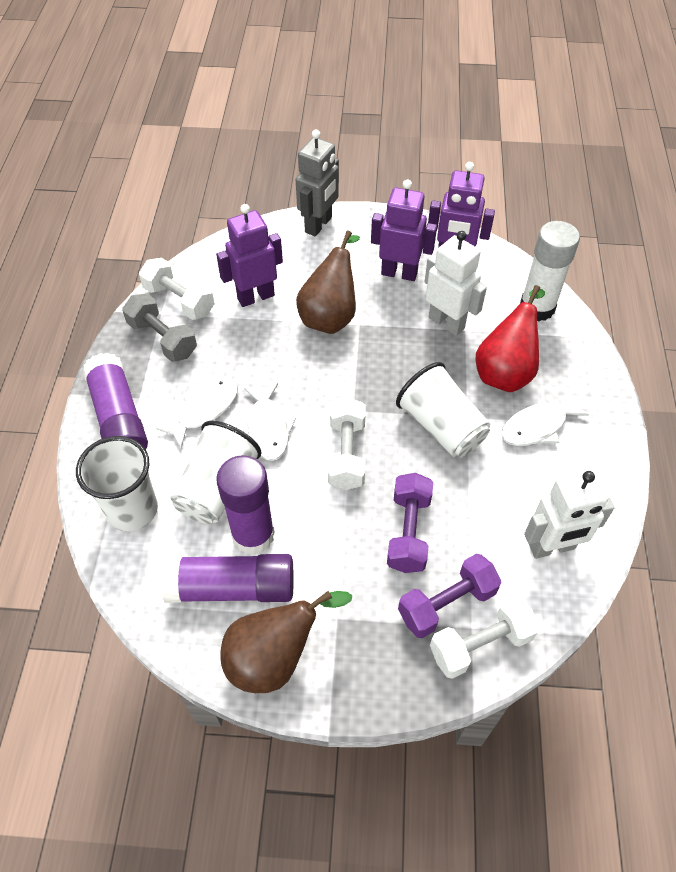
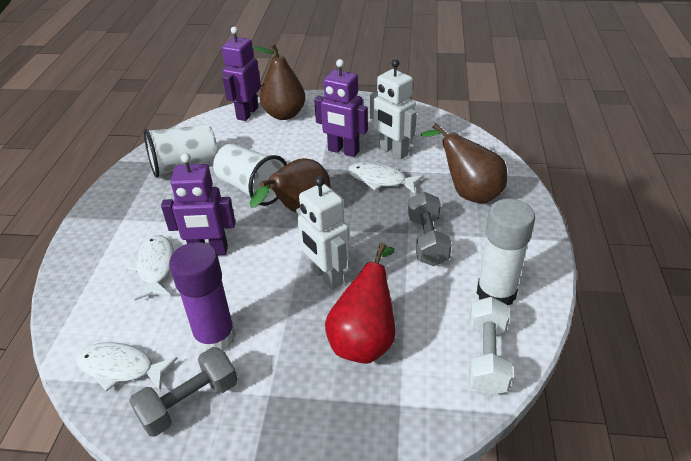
brown pear: 2 -> 3
grey dumbbell: 1 -> 2
grey robot: 1 -> 0
purple dumbbell: 2 -> 0
purple glue stick: 3 -> 1
white cup: 3 -> 2
white dumbbell: 3 -> 1

